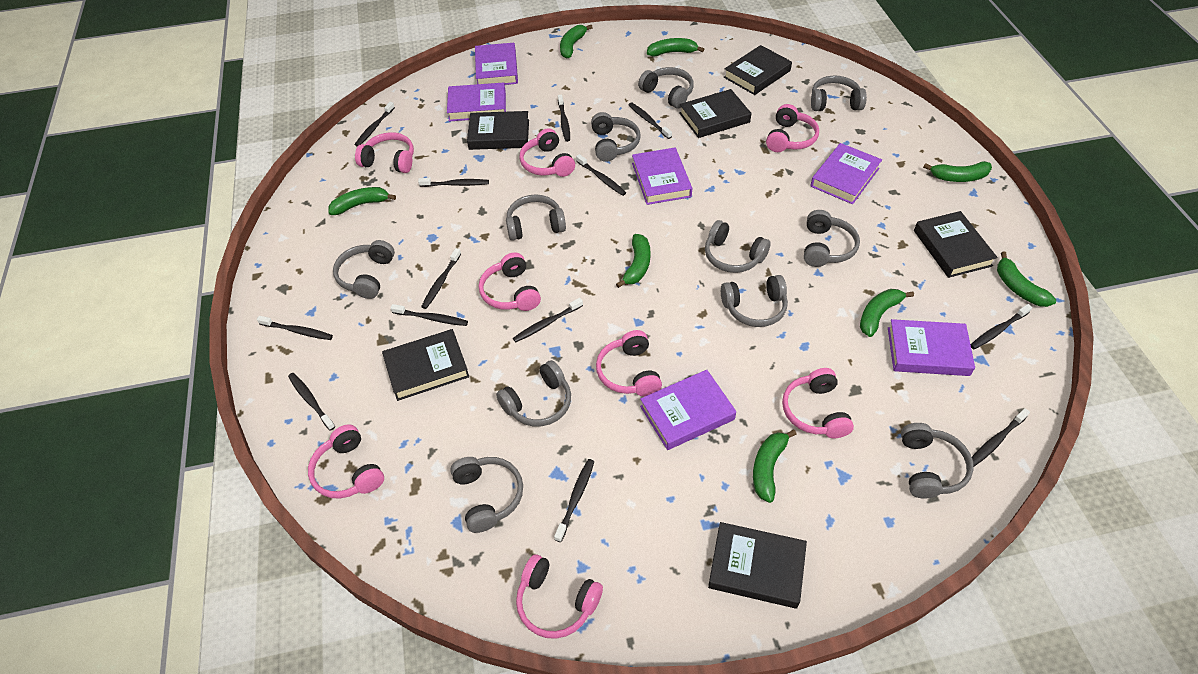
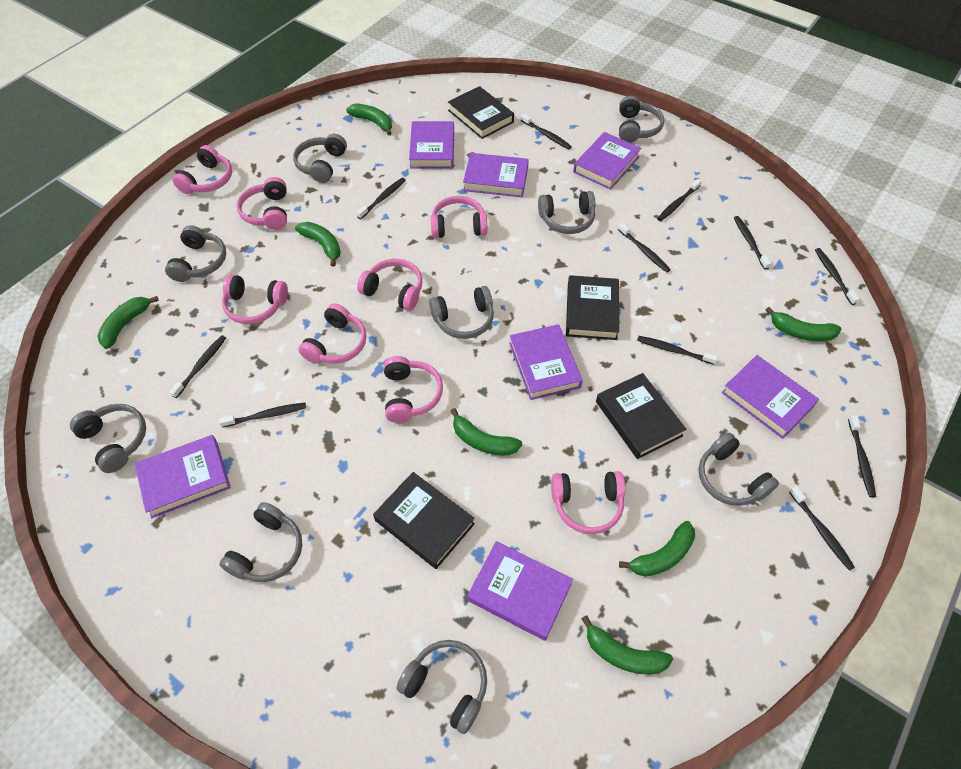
black book: 6 -> 4
black toothbrush: 13 -> 11
green banana: 8 -> 7
grey headphones: 11 -> 9
purple book: 6 -> 7

